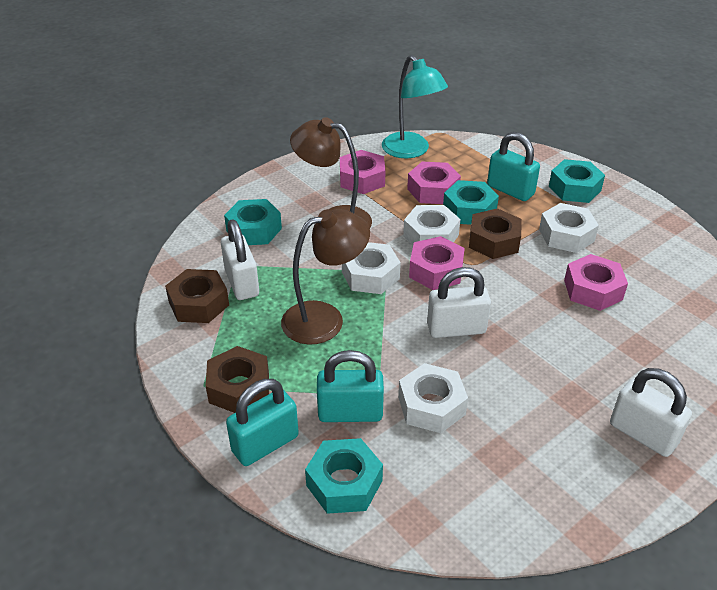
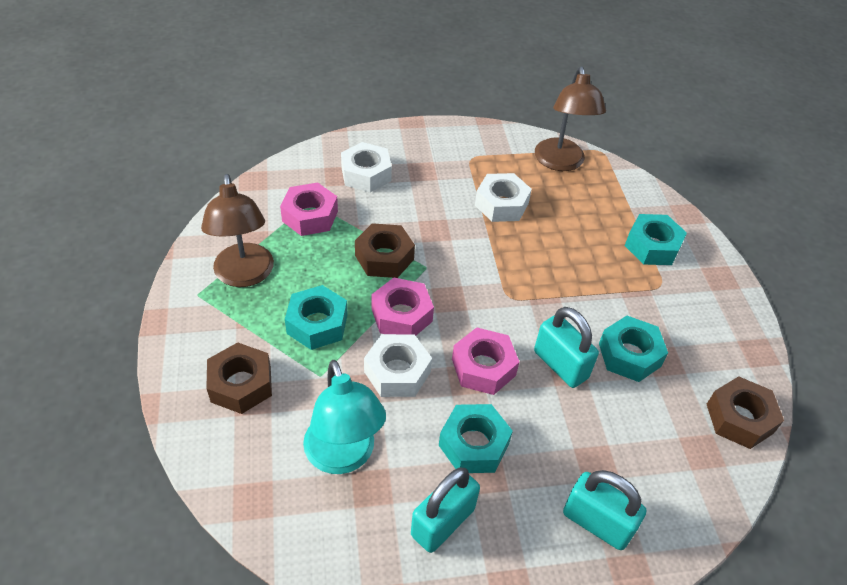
pink nut: 4 -> 3
white nut: 4 -> 3
white padlock: 3 -> 0

